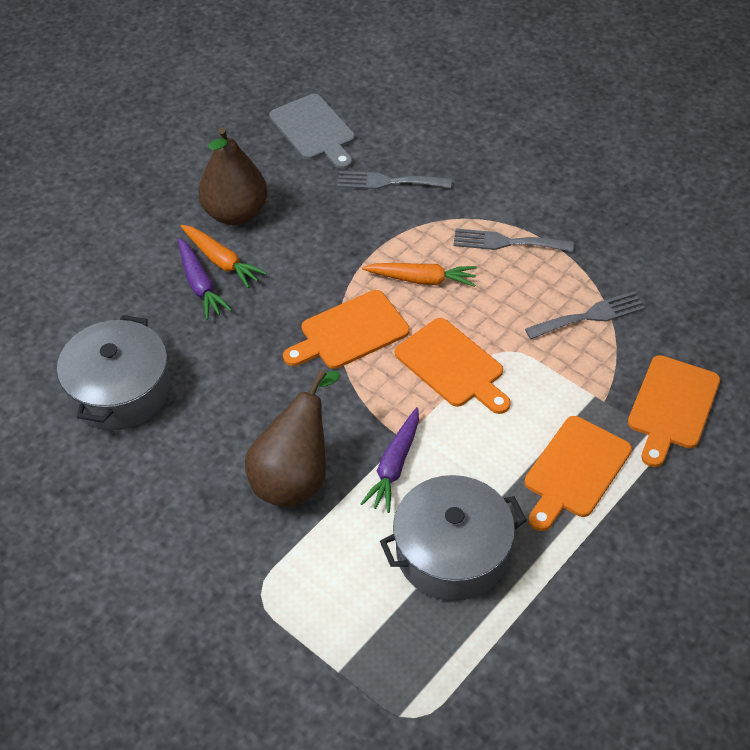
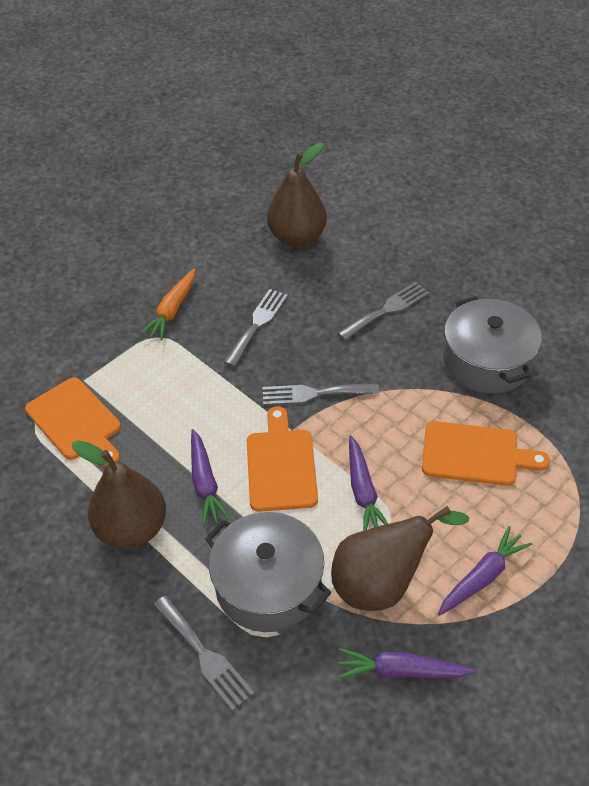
brown pear: 2 -> 3
grey cutting board: 1 -> 0
grey fork: 3 -> 4
orange carrot: 2 -> 1
orange cutting board: 4 -> 3
purple carrot: 2 -> 4

